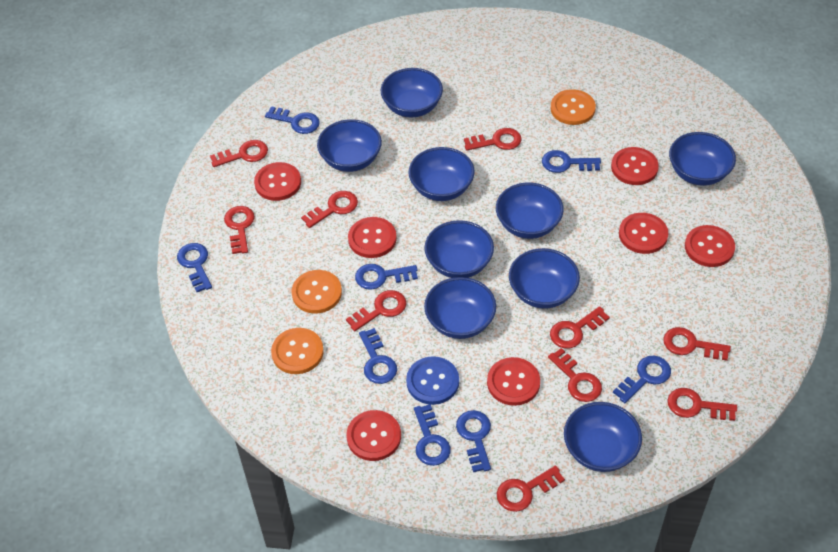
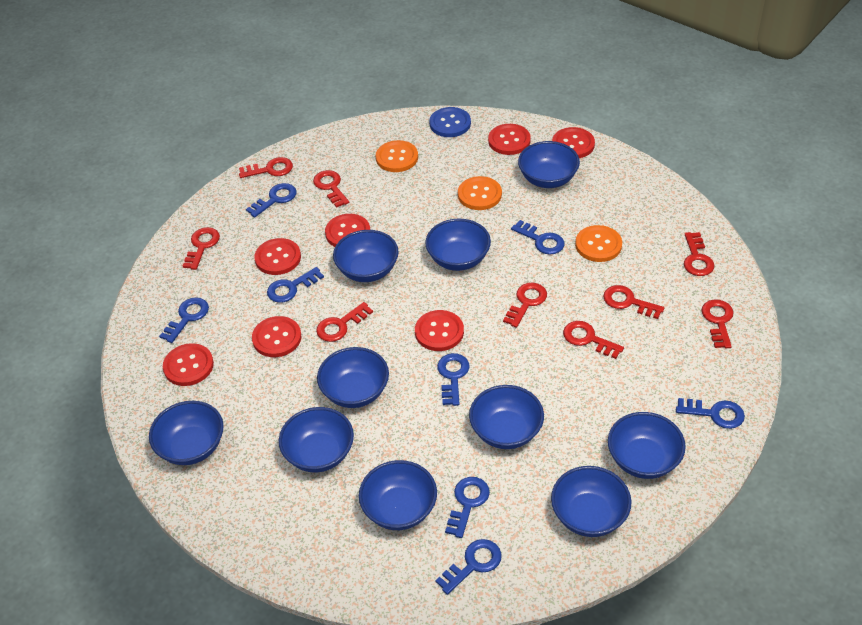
blue bowl: 9 -> 10
red key: 10 -> 9

